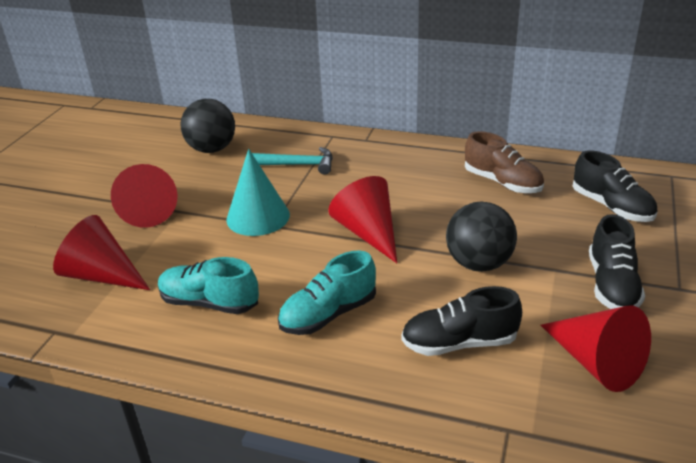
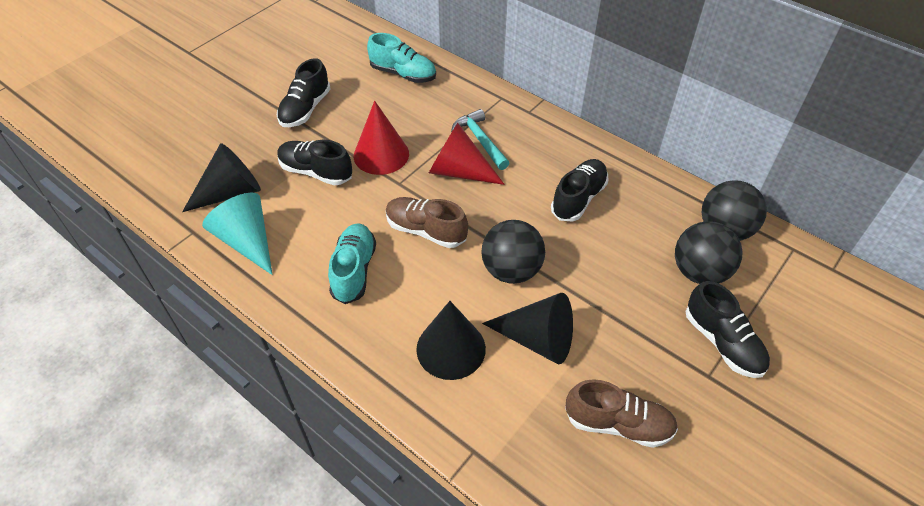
black ball: 2 -> 3
black cone: 0 -> 3
black shoe: 3 -> 4
brown shoe: 1 -> 2
red cone: 4 -> 2

